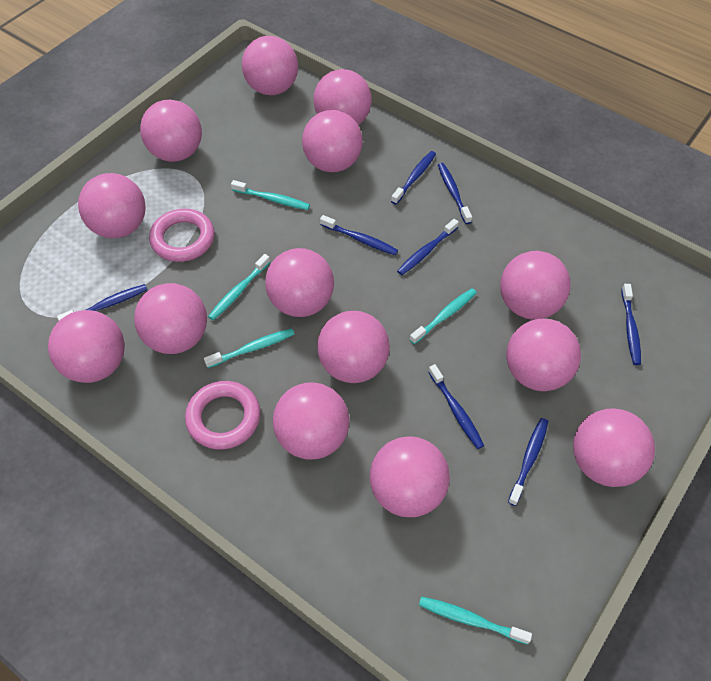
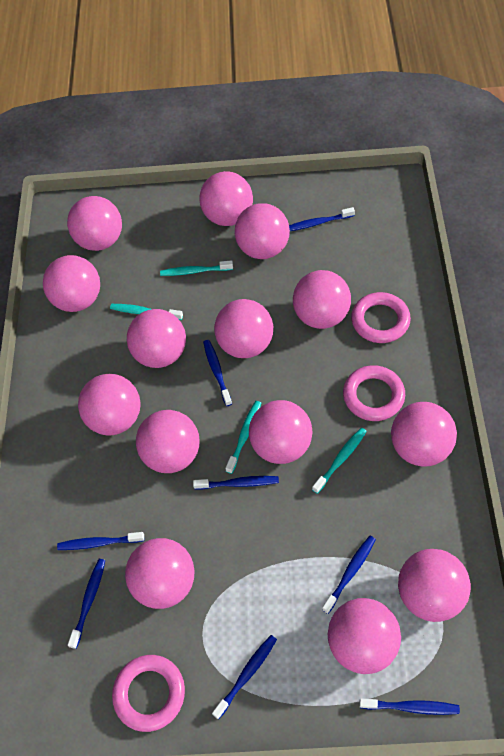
pink ring: 2 -> 3
turquoise toothbrush: 5 -> 4

